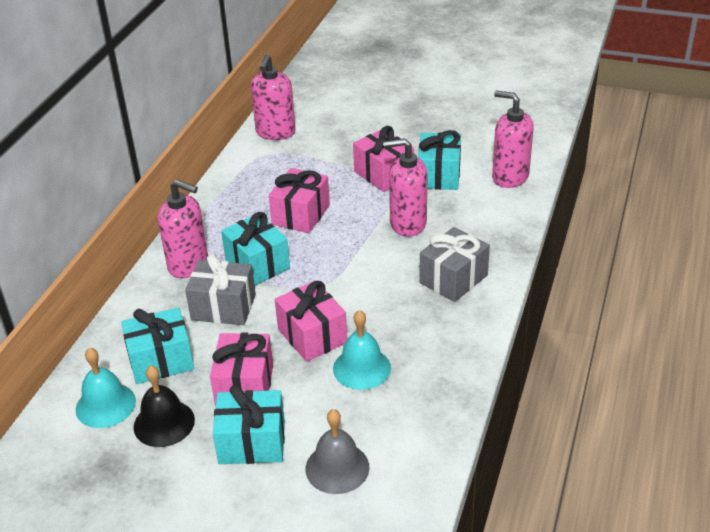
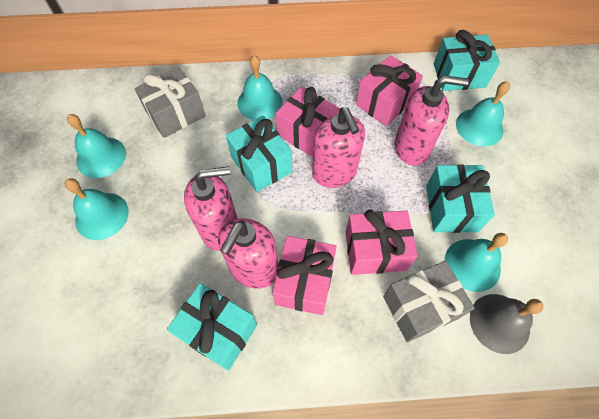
black bell: 1 -> 0
turquoise bell: 2 -> 5

